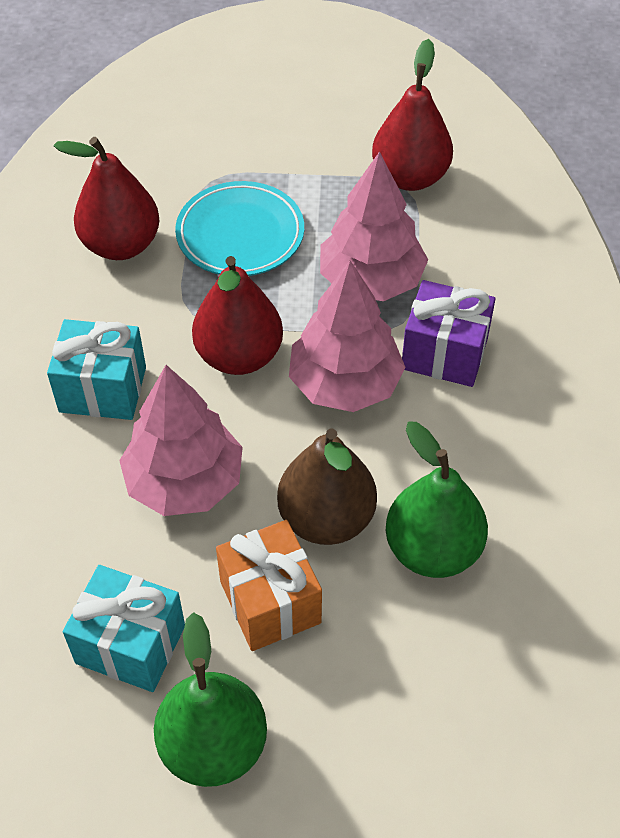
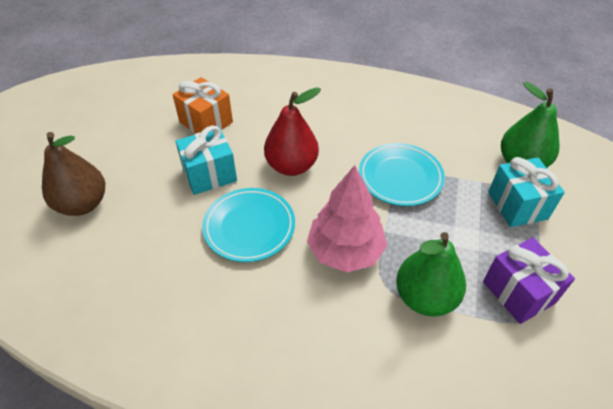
pink tree: 3 -> 1
red pear: 3 -> 1
turquoise plate: 1 -> 2

